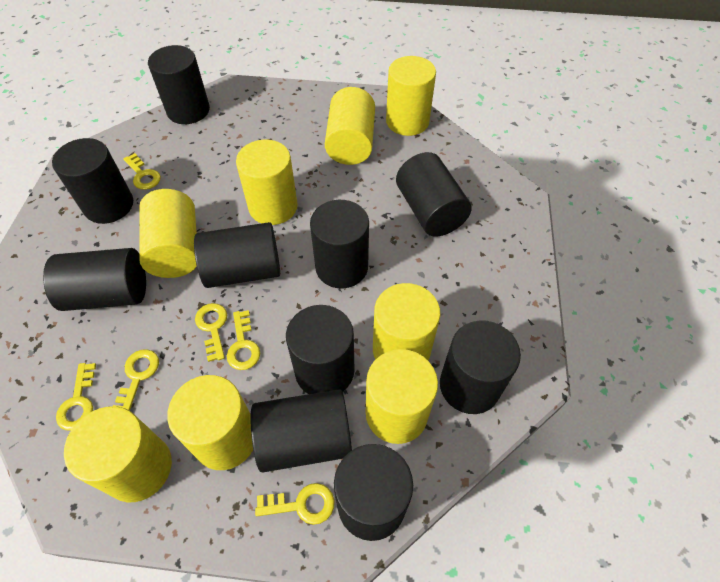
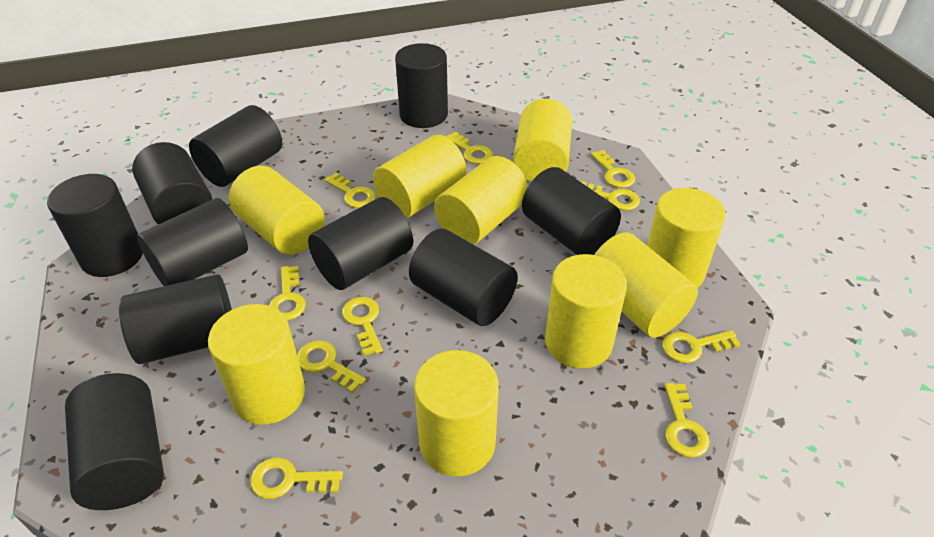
yellow cylinder: 8 -> 9
yellow key: 6 -> 10

